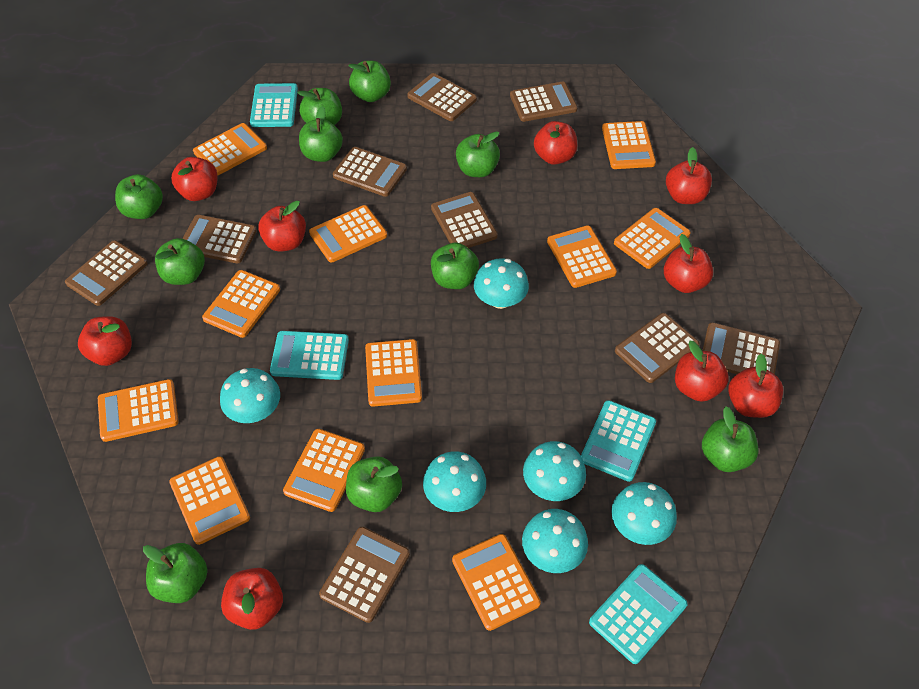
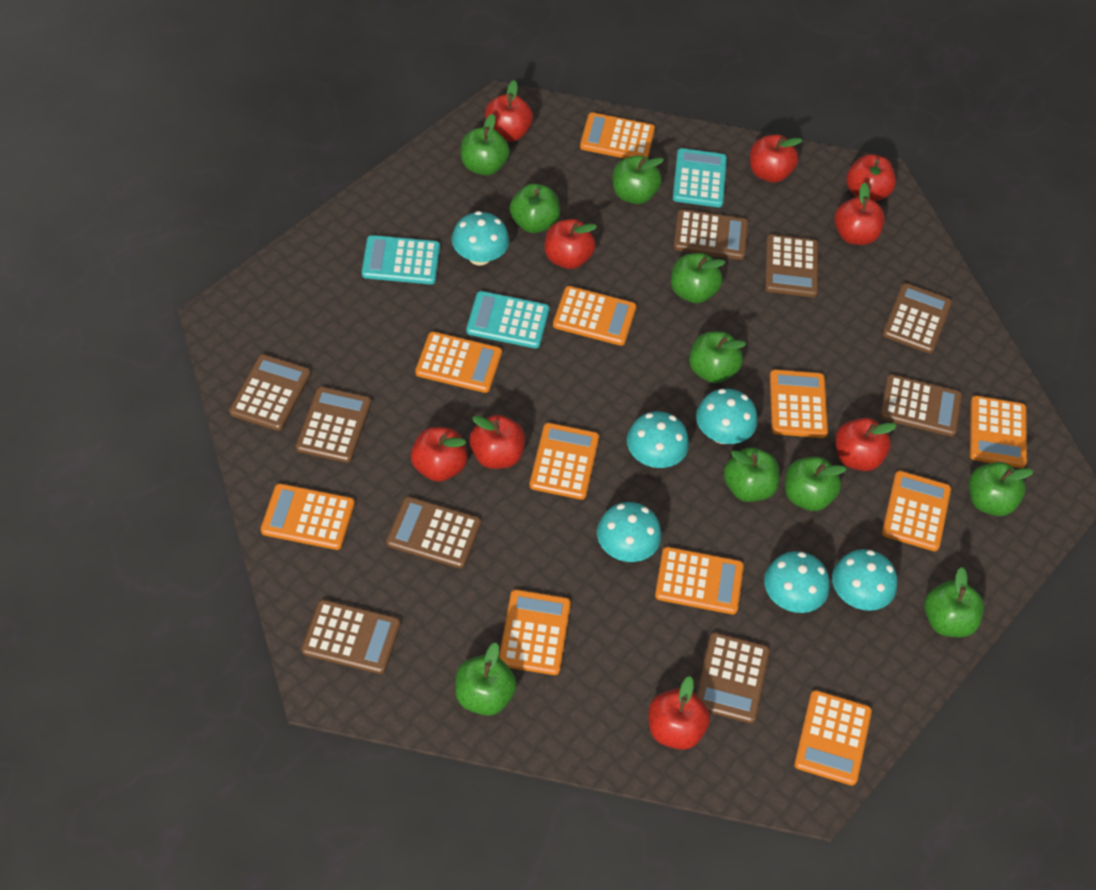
turquoise calculator: 4 -> 3

